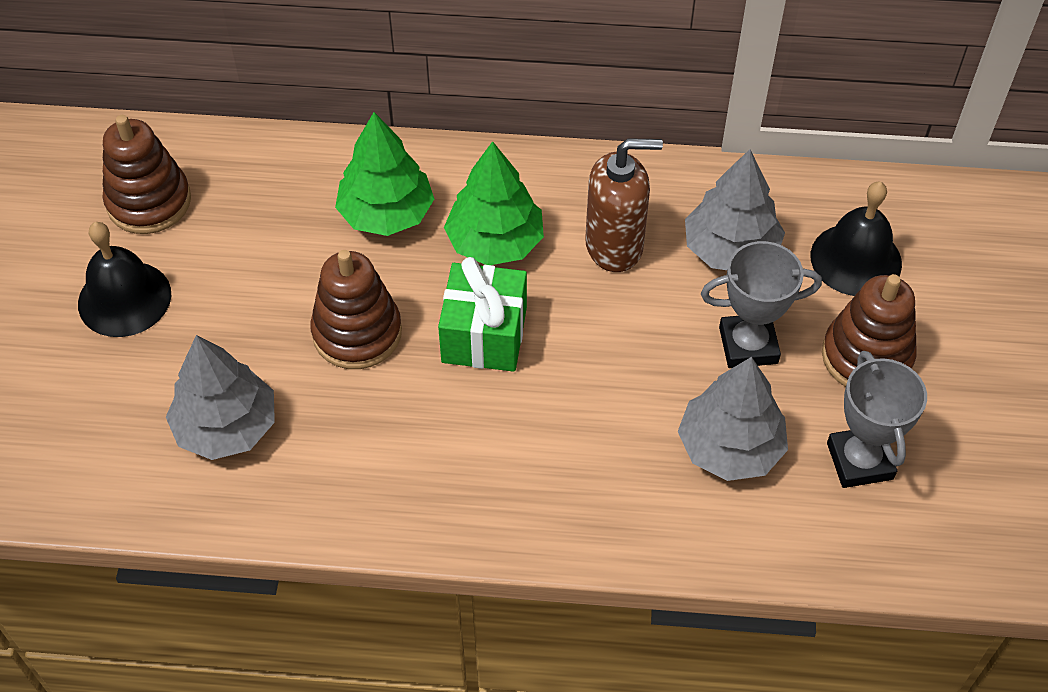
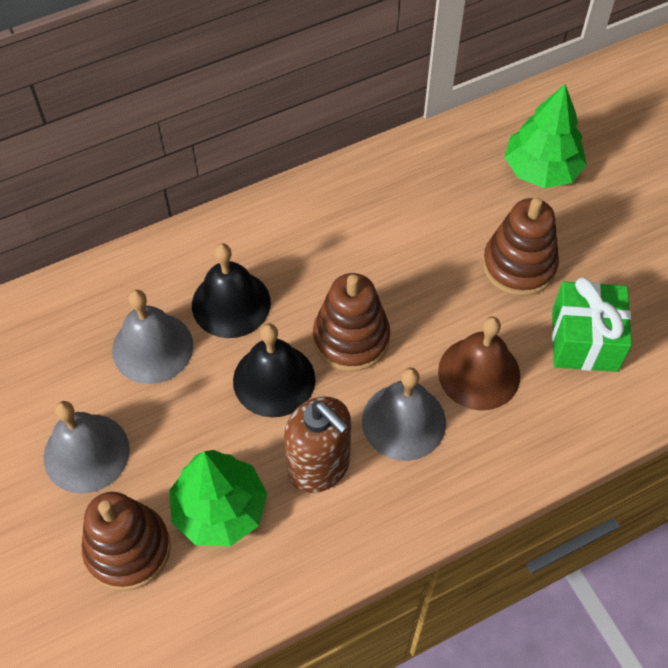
brown bell: 0 -> 1
grey bell: 0 -> 3
grey tree: 3 -> 0
grey trophy: 2 -> 0

